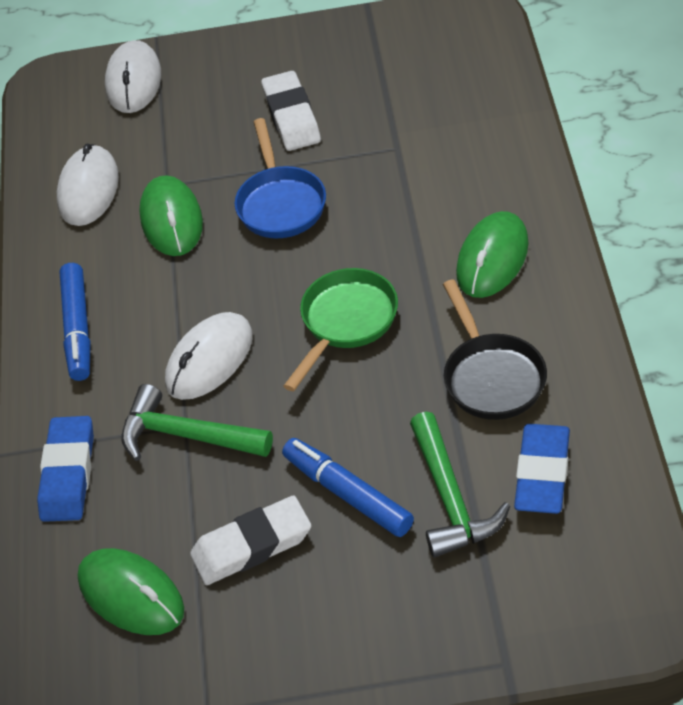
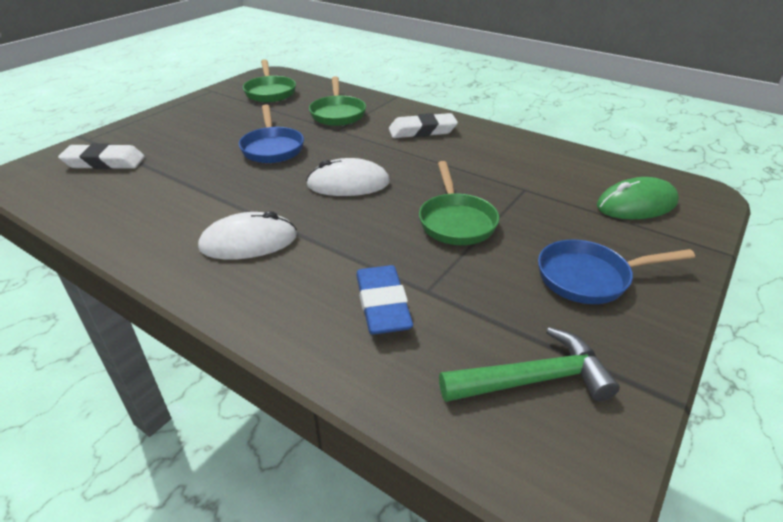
black pan: 1 -> 0
blue eraser: 2 -> 1
blue marker: 2 -> 0
blue pan: 1 -> 2
green hammer: 2 -> 1
green mouse: 3 -> 1
green pan: 1 -> 3
white mouse: 3 -> 2

